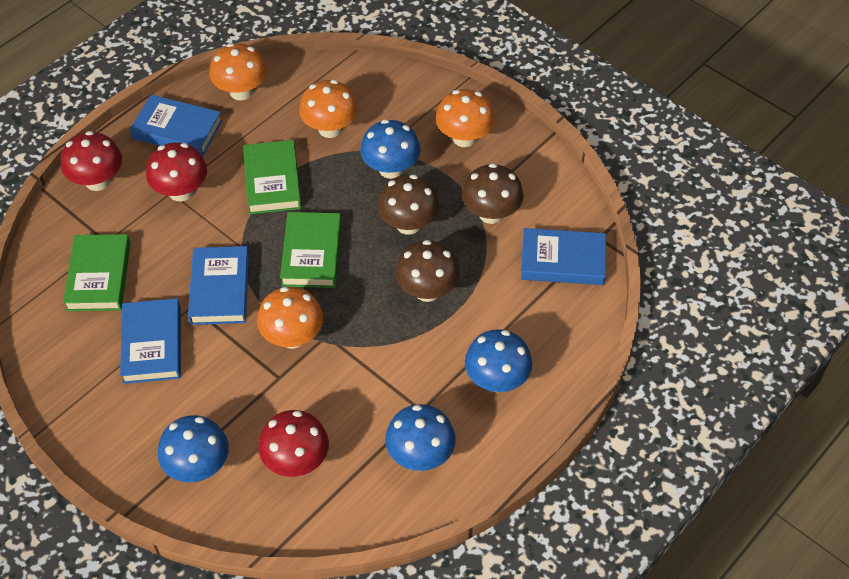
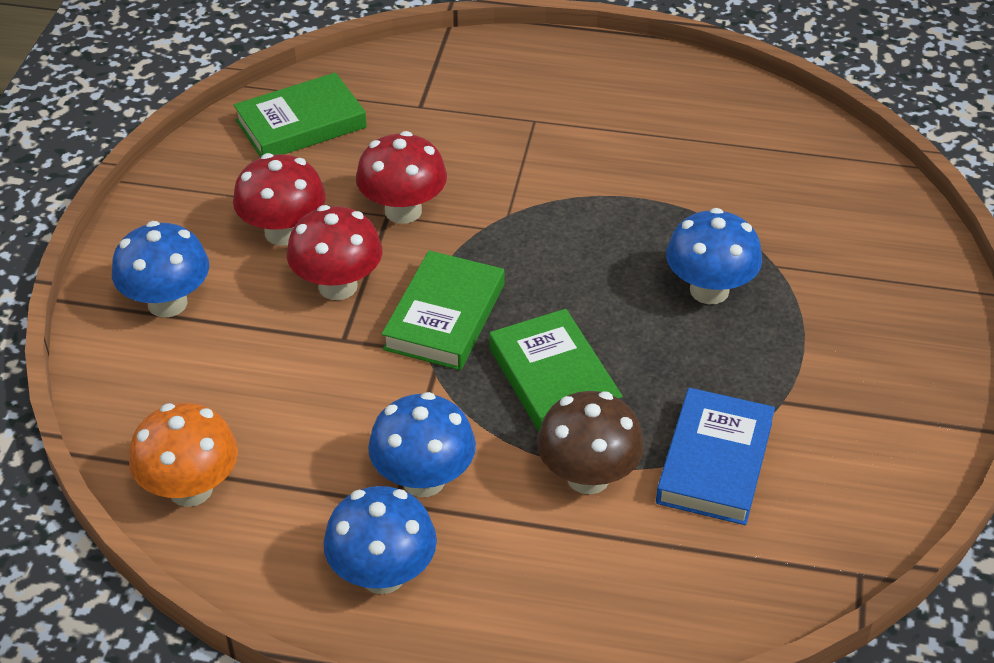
blue book: 4 -> 1
brown mushroom: 3 -> 1
orange mushroom: 4 -> 1

